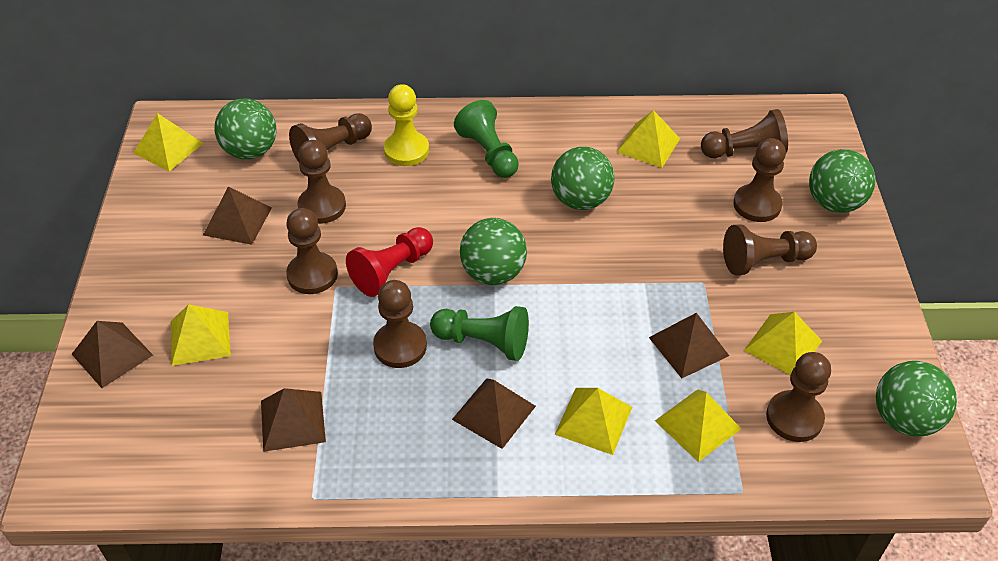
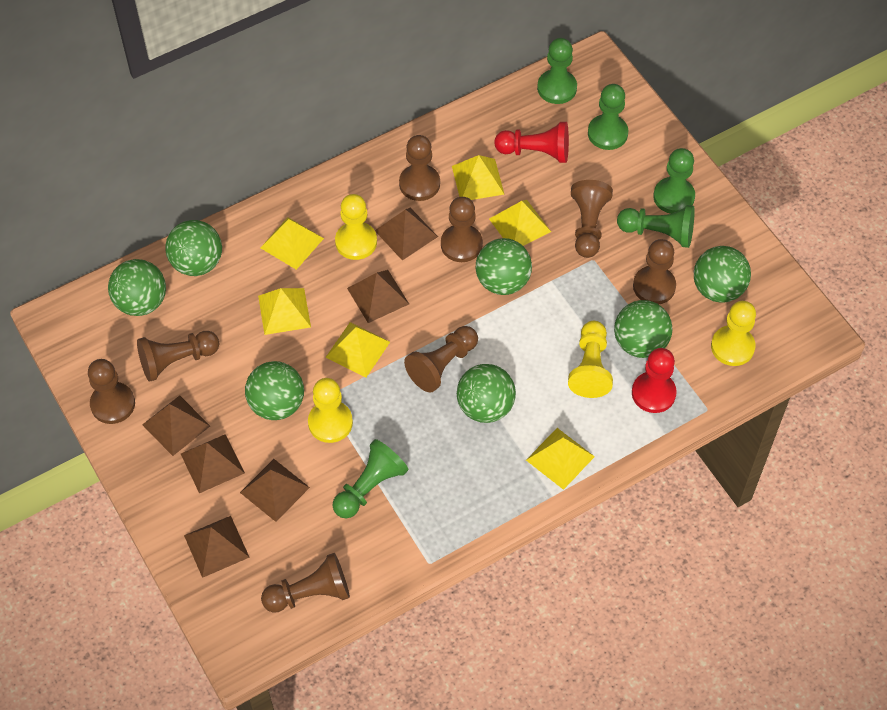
brown pyramid: 5 -> 6
green ball: 5 -> 7
green pawn: 2 -> 5
red pawn: 1 -> 2
yellow pawn: 1 -> 4

